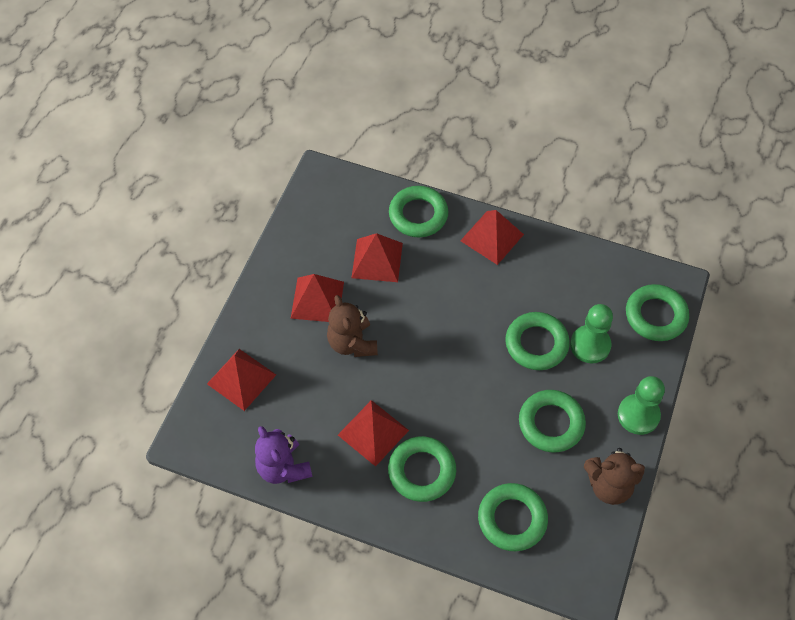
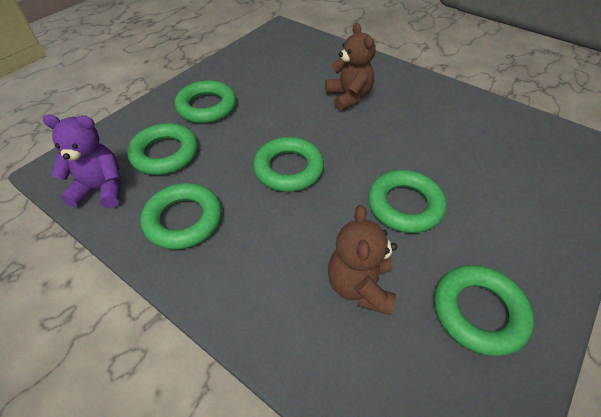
green pawn: 2 -> 0
red pyramid: 5 -> 0

